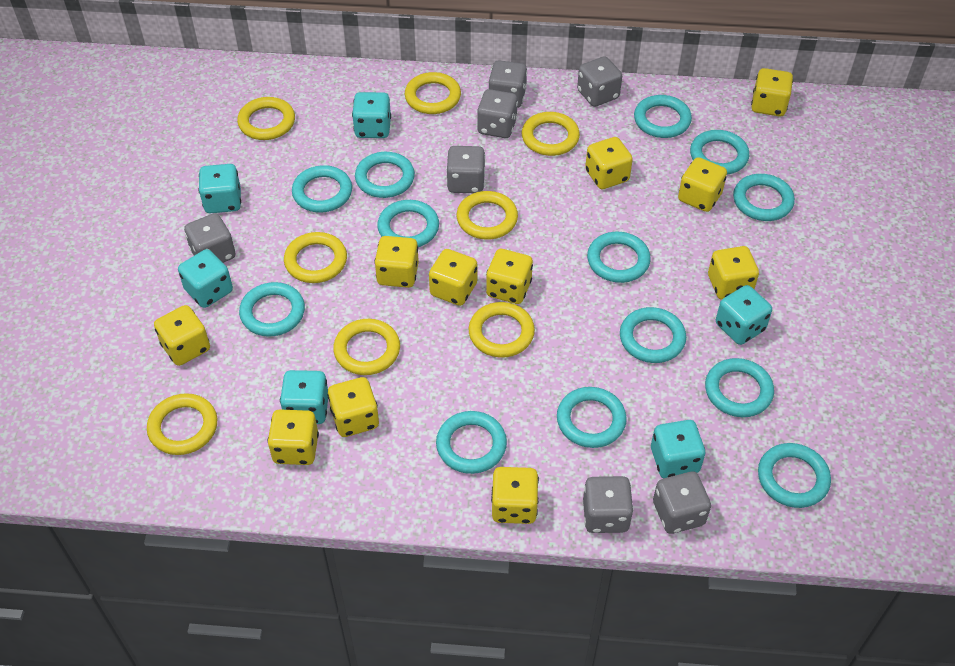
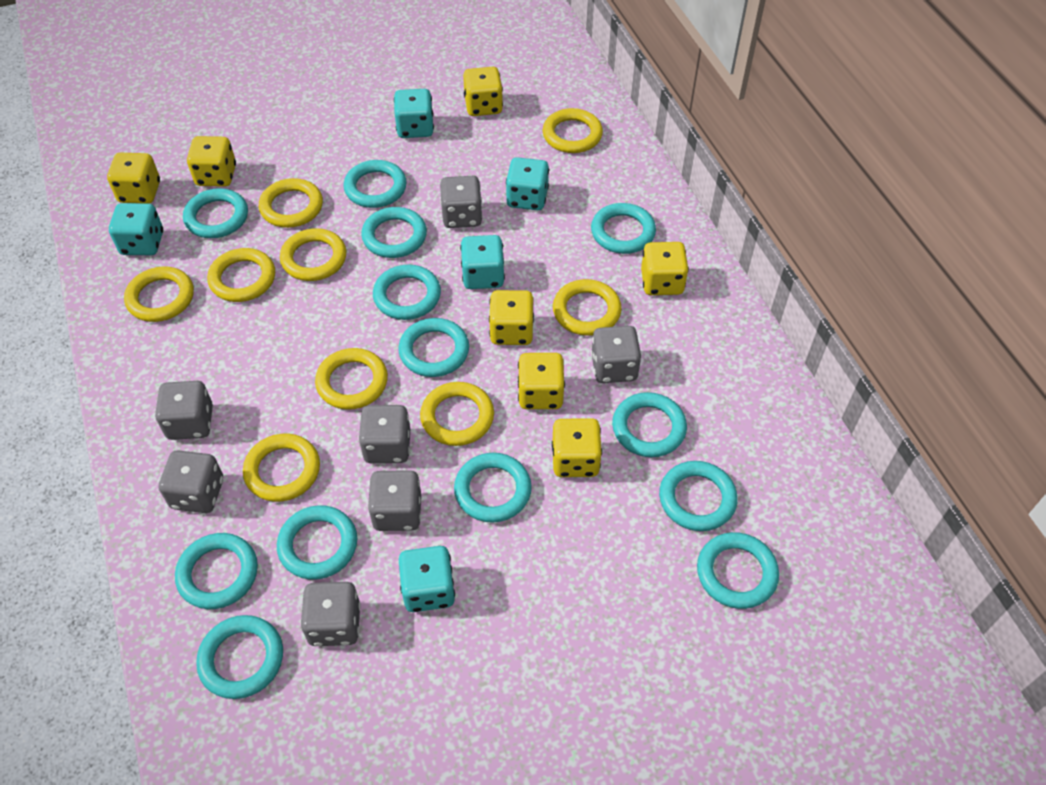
turquoise dice: 6 -> 5
yellow dice: 11 -> 7
yellow ring: 8 -> 9

